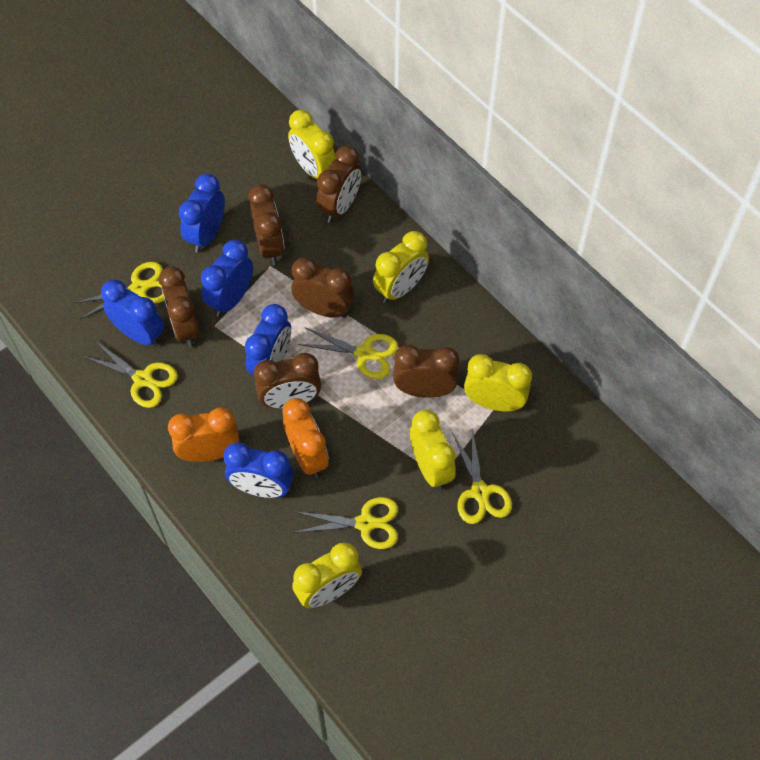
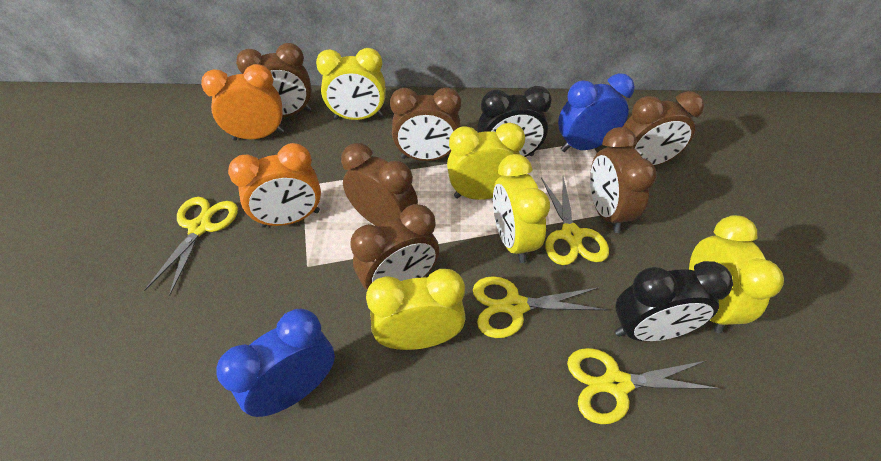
black clock: 0 -> 2
blue clock: 5 -> 2
yellow scissors: 5 -> 4

